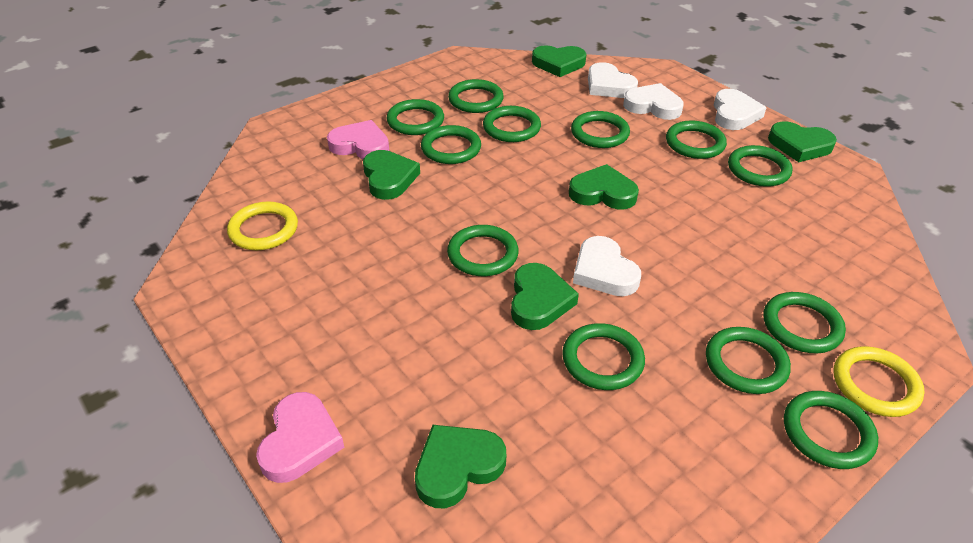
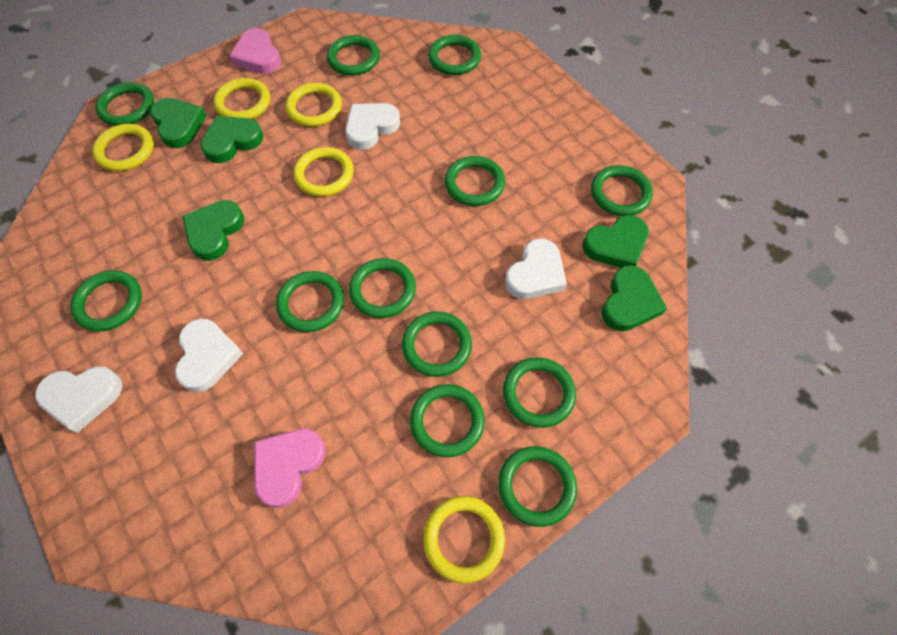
green heart: 6 -> 5
yellow ring: 2 -> 5

